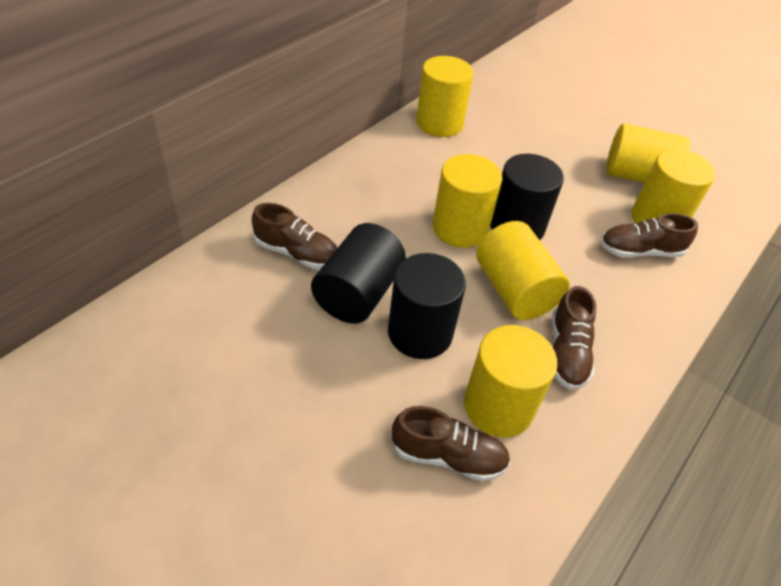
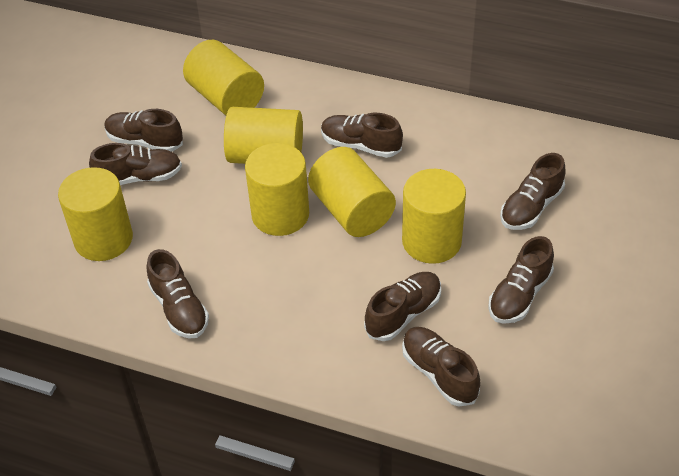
black cylinder: 3 -> 0
brown shoe: 4 -> 8

